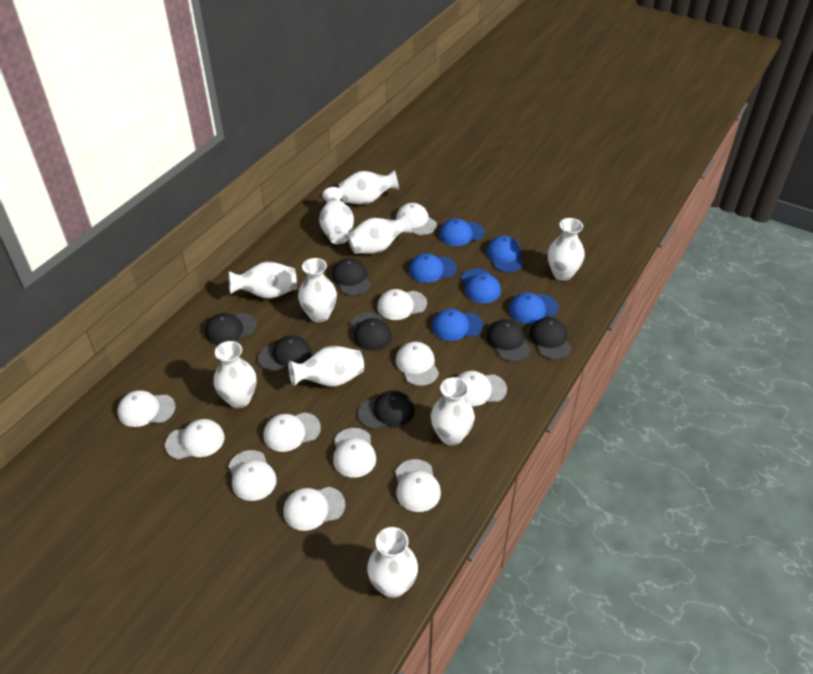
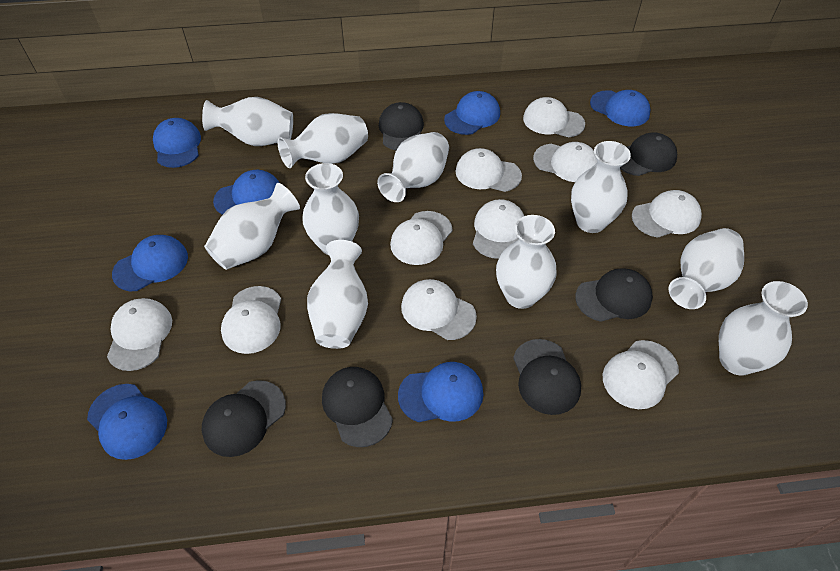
black cap: 7 -> 6
blue cap: 6 -> 7
white cap: 11 -> 10

